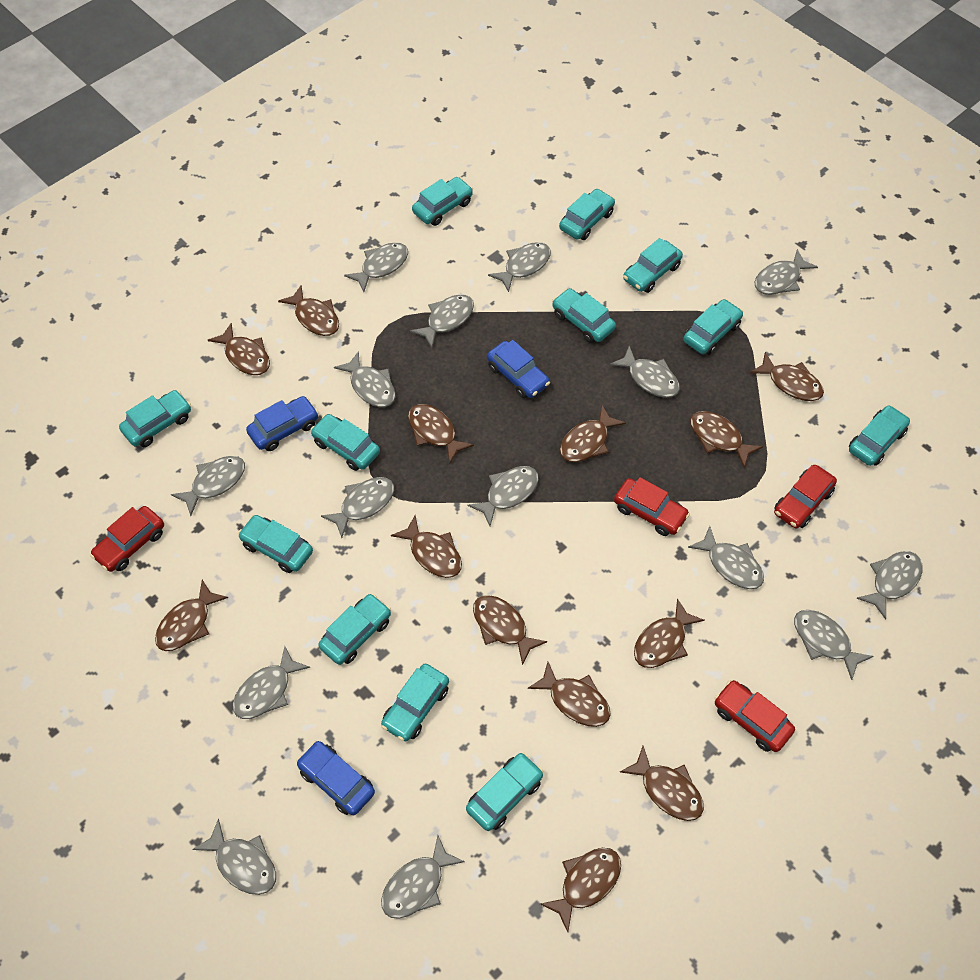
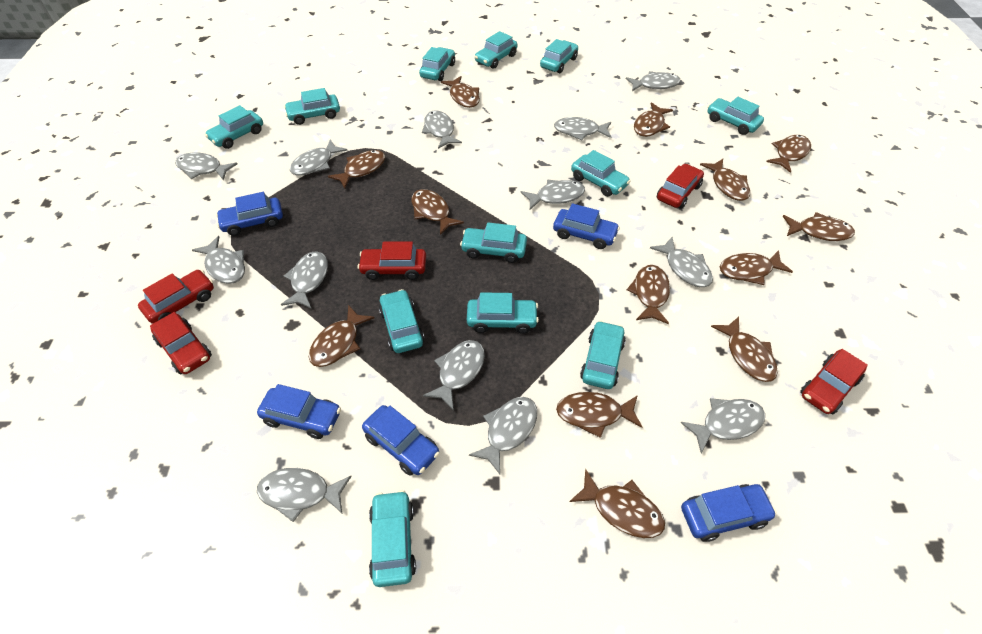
blue car: 3 -> 5
grey fish: 15 -> 13
red car: 4 -> 5

